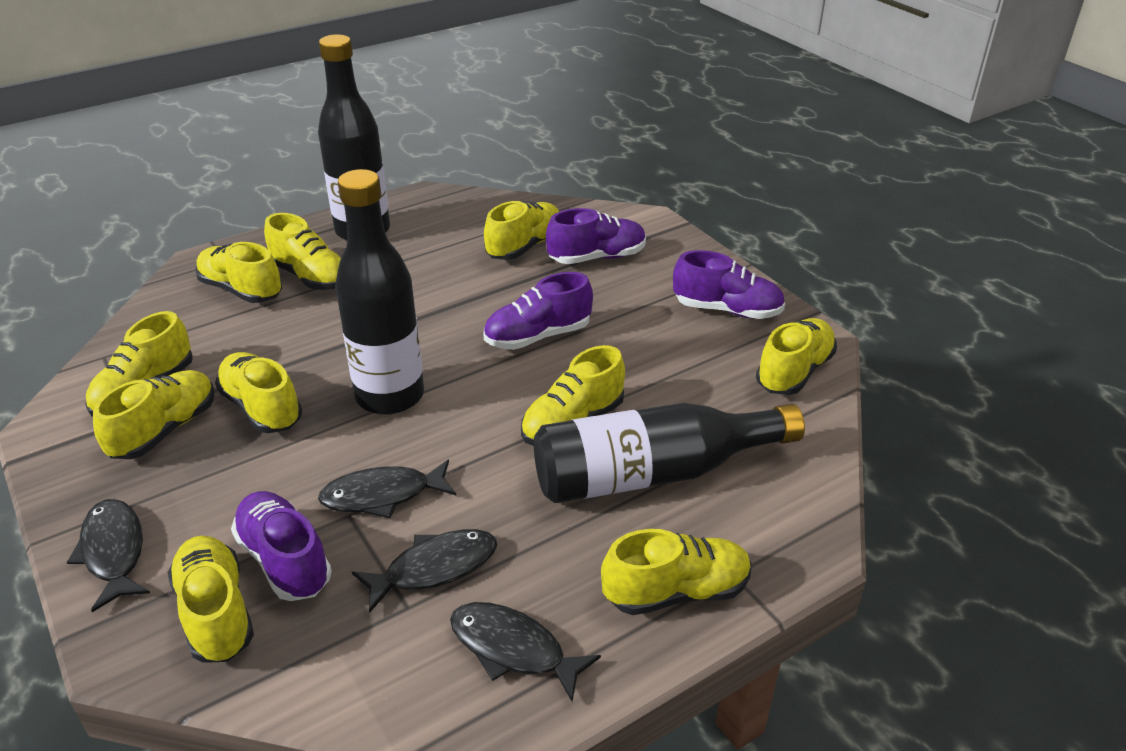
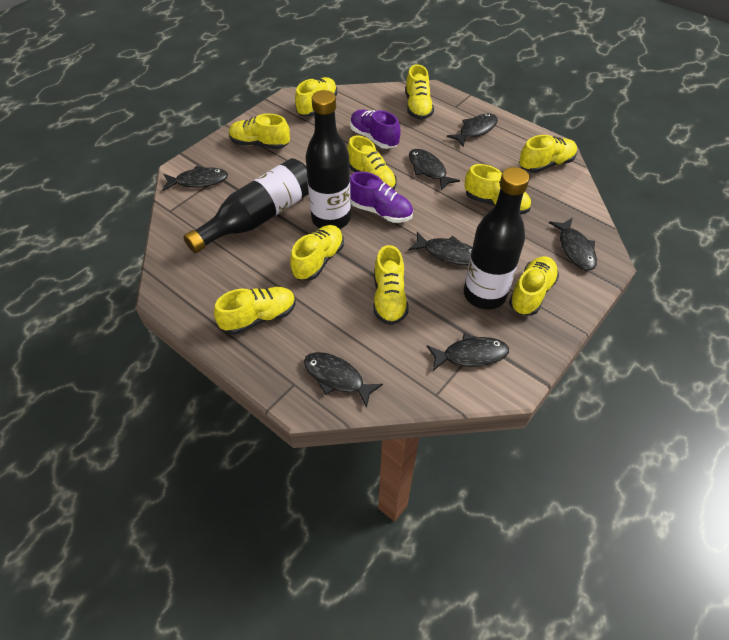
black fish: 4 -> 7
purple shoe: 4 -> 2

